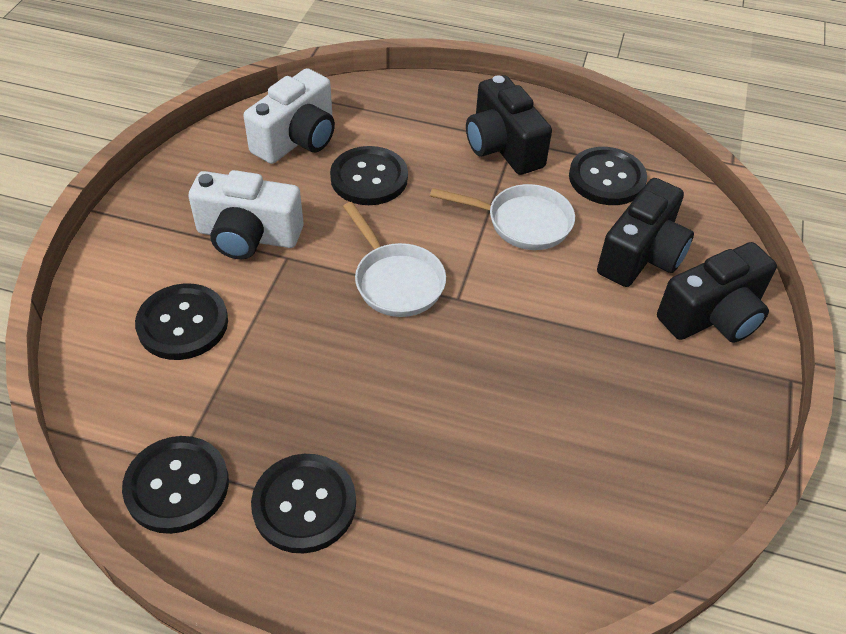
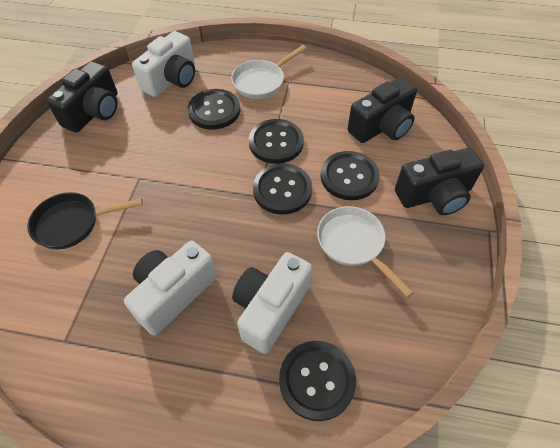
black pan: 0 -> 1
white camera: 2 -> 3

